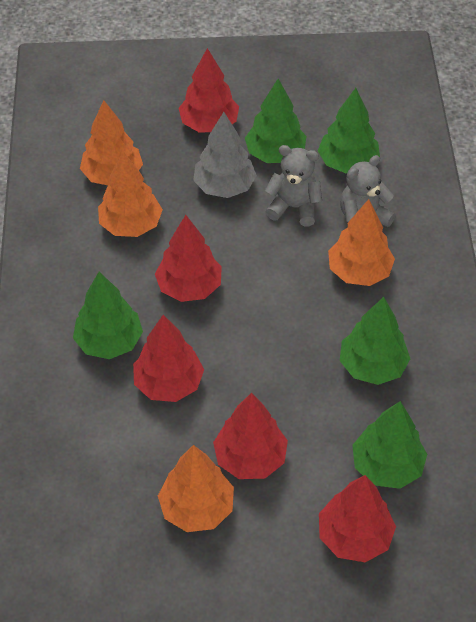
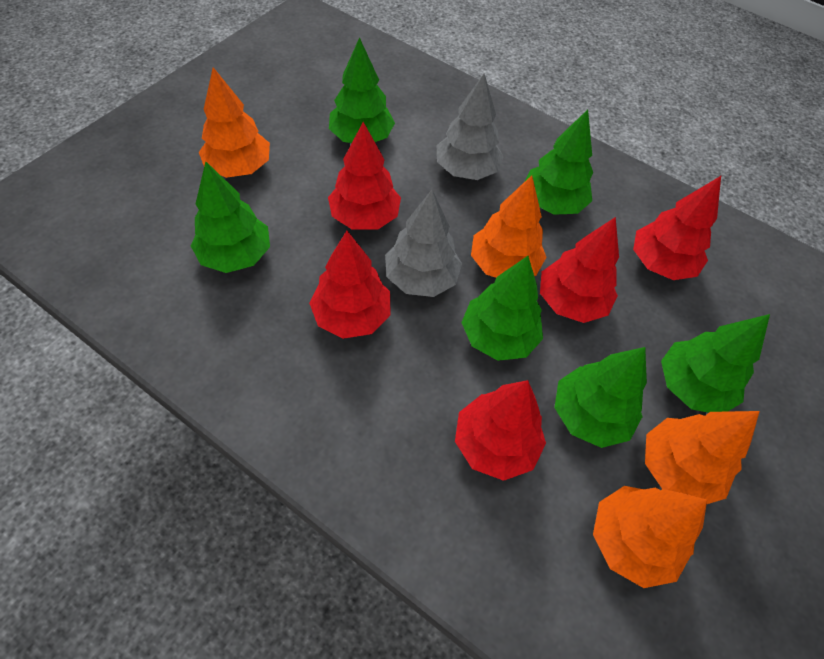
green tree: 5 -> 6
grey teddy bear: 2 -> 0
grey tree: 1 -> 2

